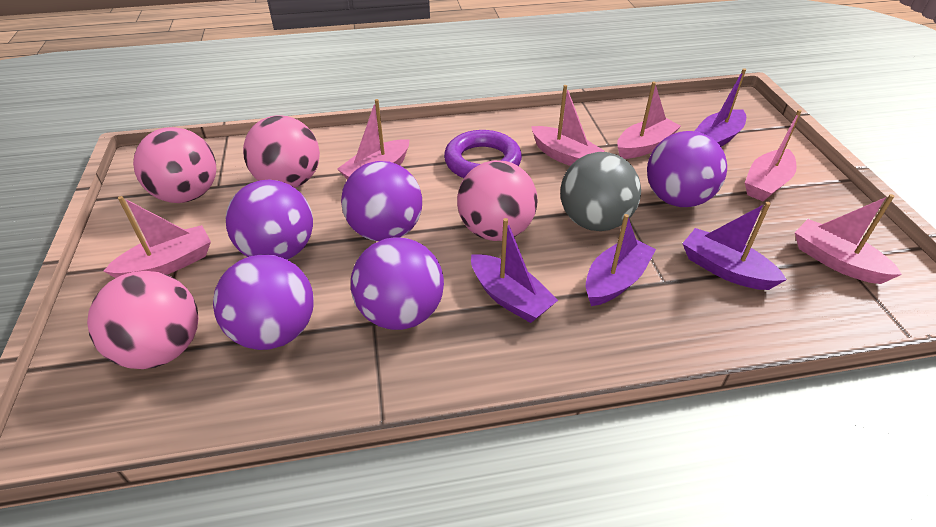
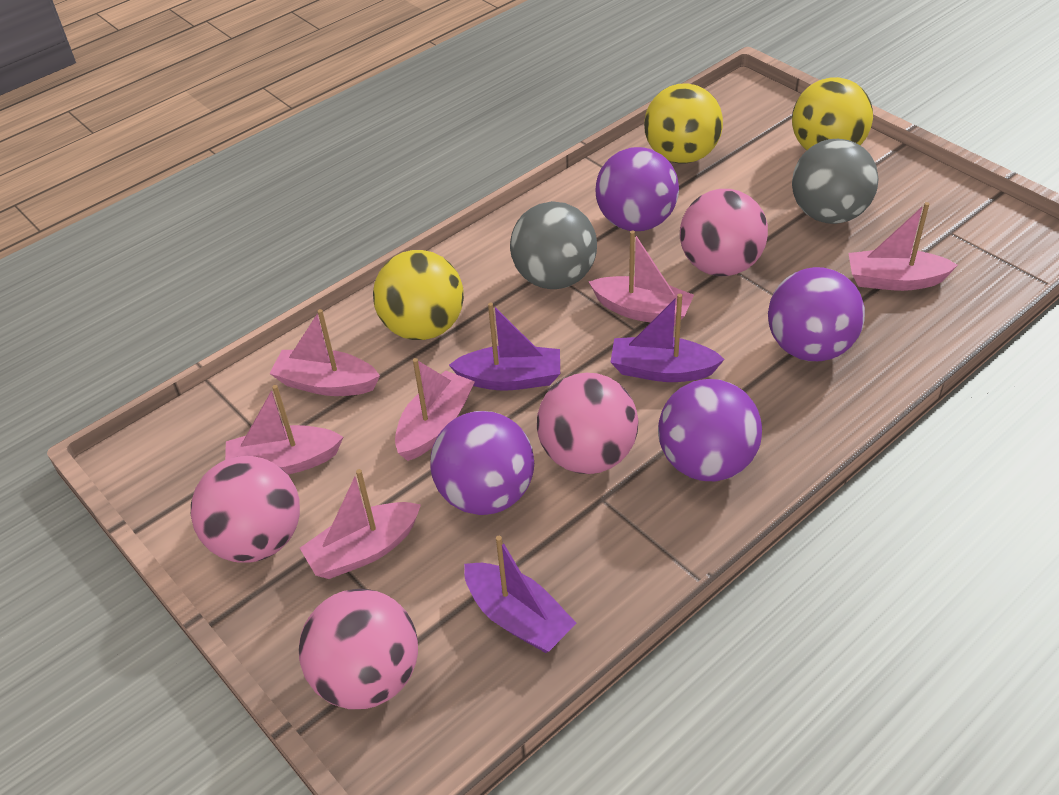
grey ball: 1 -> 2
purple ball: 5 -> 4
purple boat: 4 -> 3
purple ring: 1 -> 0
yellow ball: 0 -> 3

